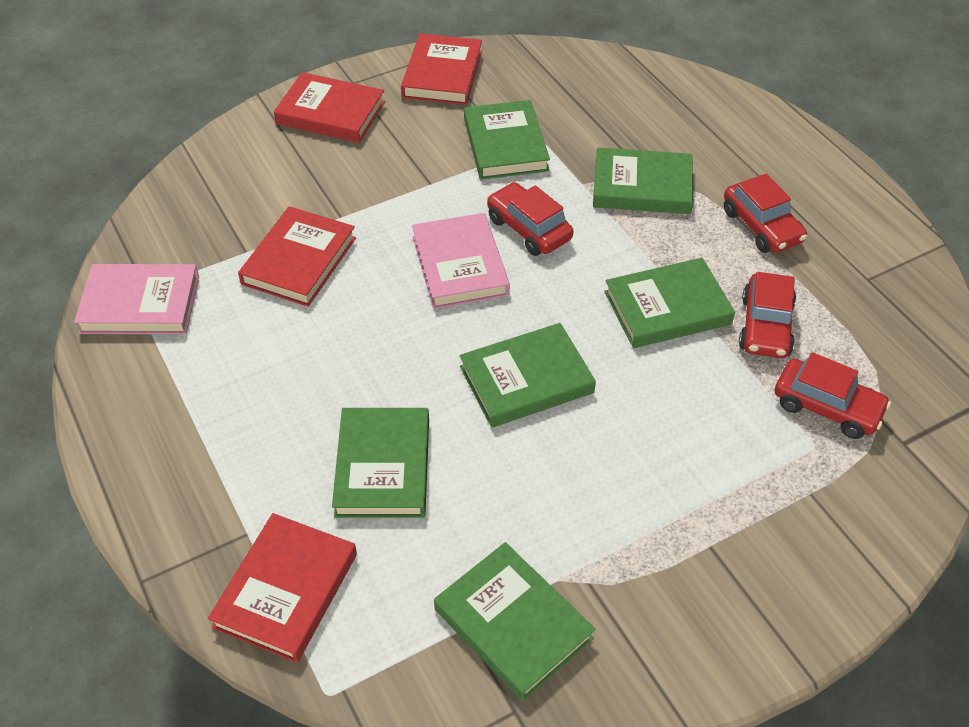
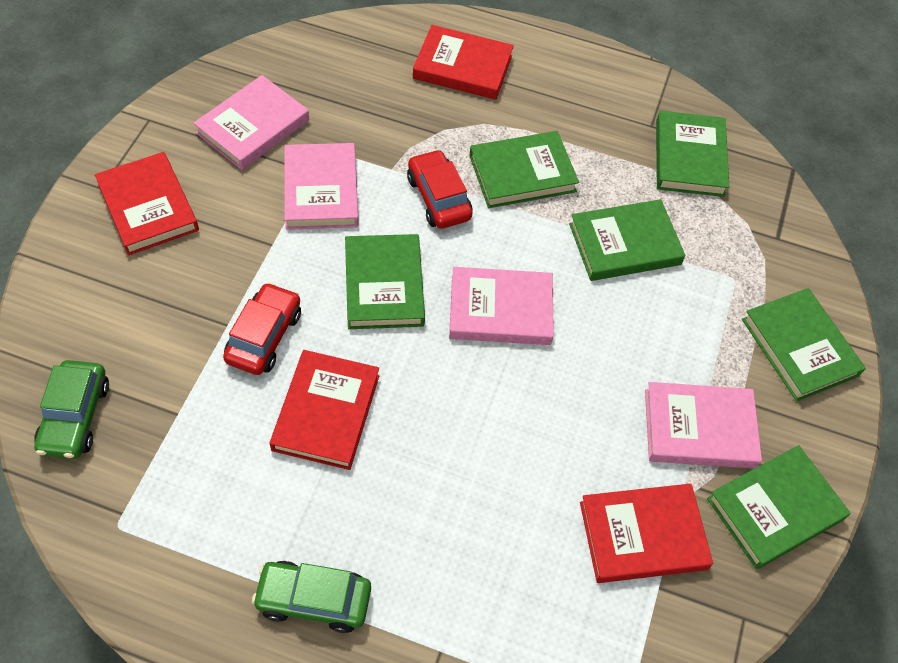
green car: 0 -> 2
pink book: 2 -> 4
red car: 4 -> 2

